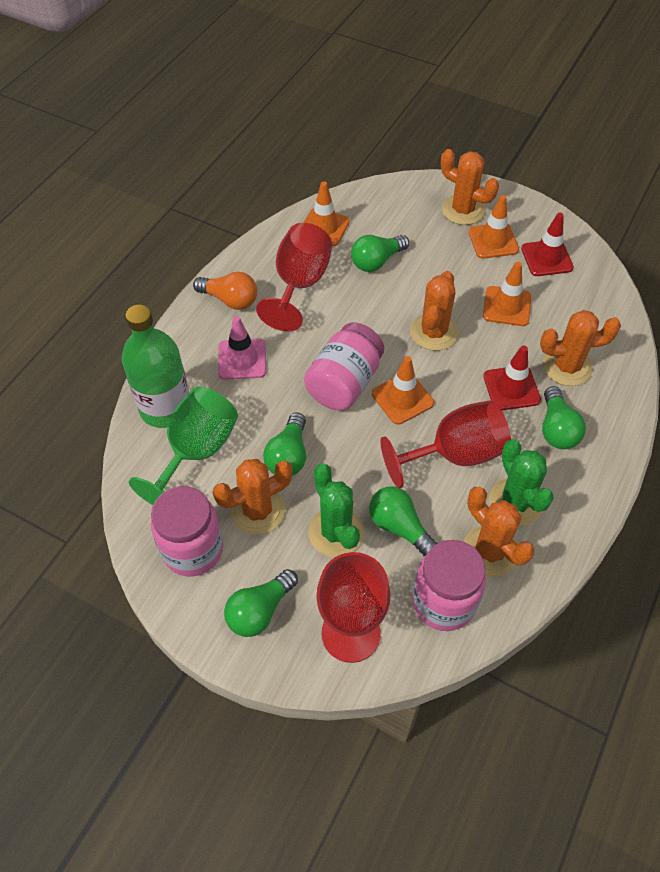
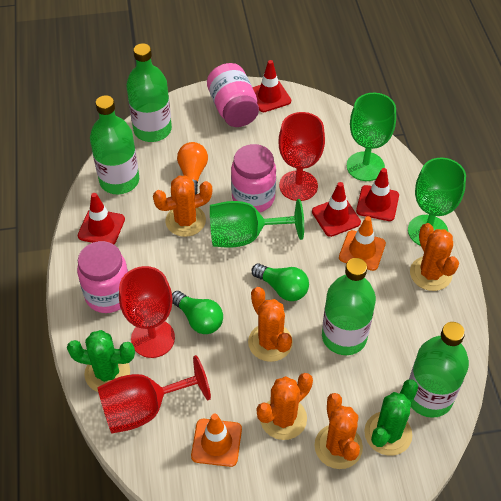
green bottle: 1 -> 4
green goblet: 1 -> 3
green light bulb: 5 -> 2
orange traffic cone: 4 -> 2
pink traffic cone: 1 -> 0
red traffic cone: 2 -> 4

